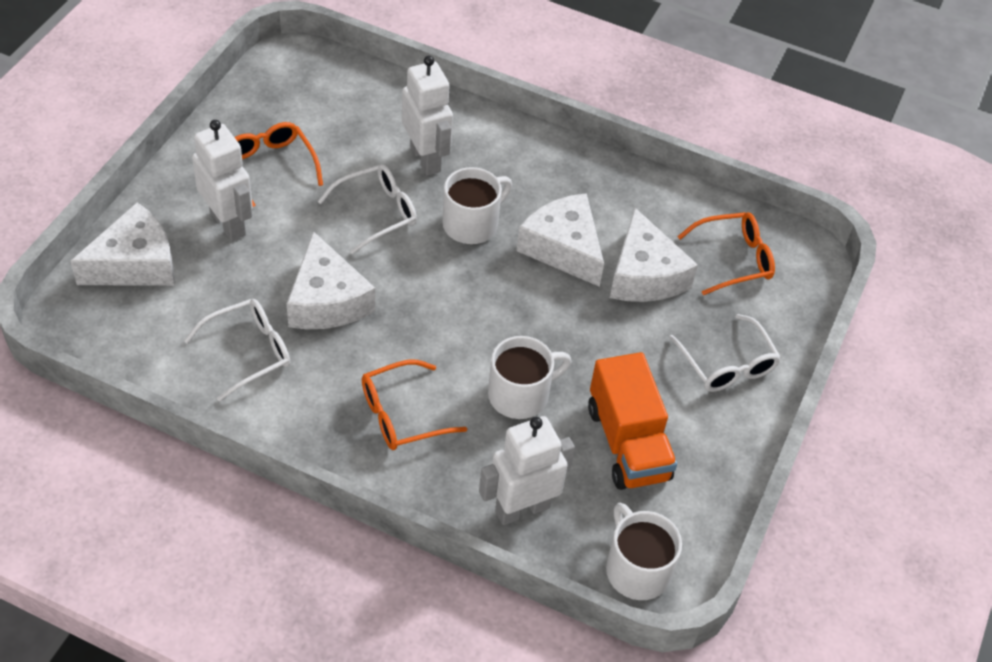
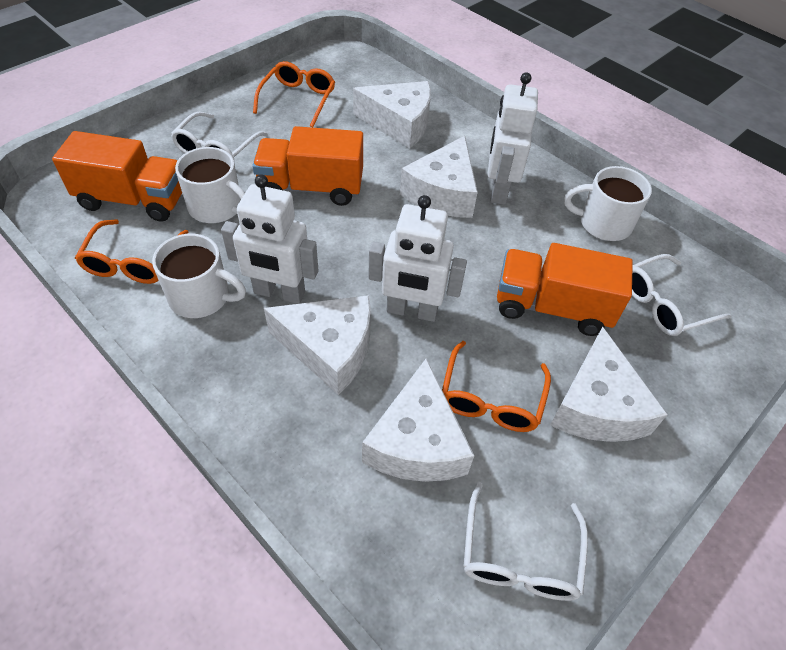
orange truck: 1 -> 3
white cheese: 4 -> 5

